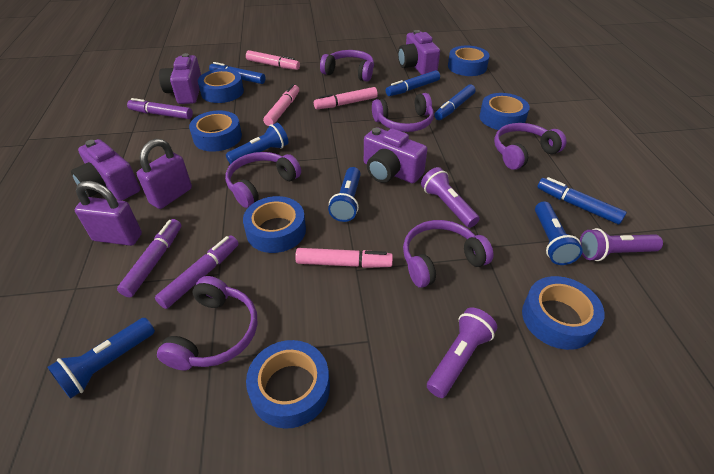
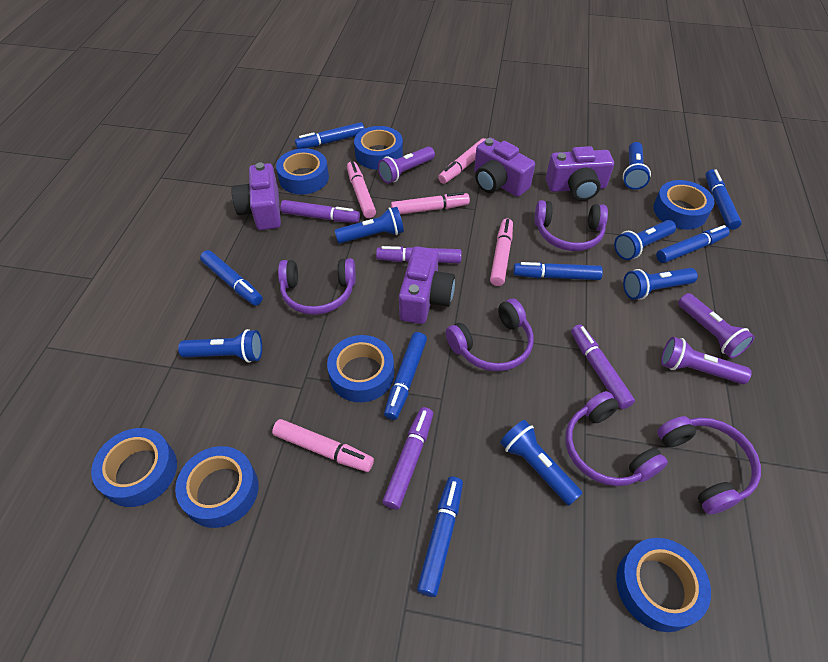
blue flashlight: 4 -> 6
blue marker: 4 -> 7
pink marker: 4 -> 5
purple headphones: 6 -> 5
purple marker: 3 -> 4
purple padlock: 2 -> 0

